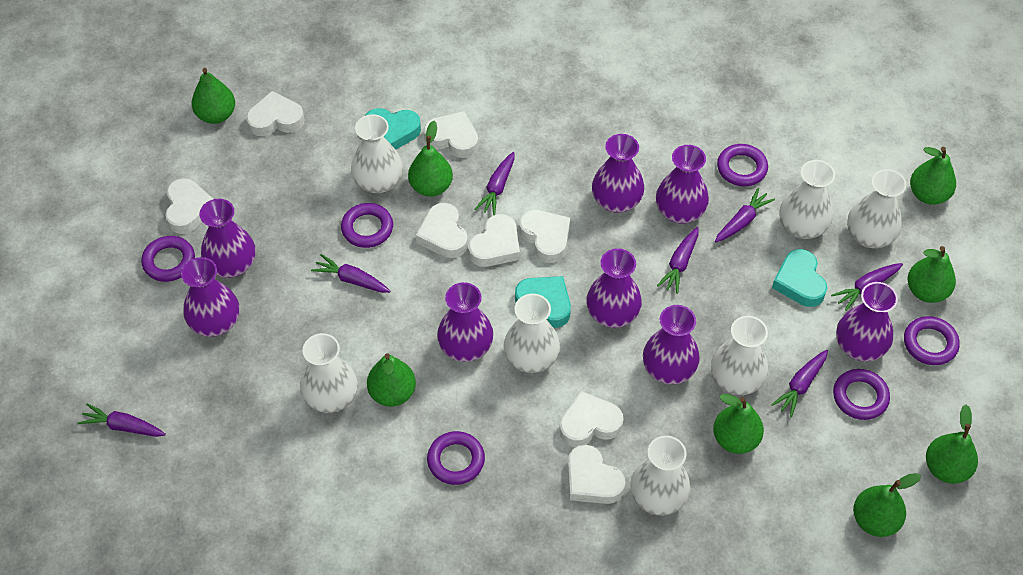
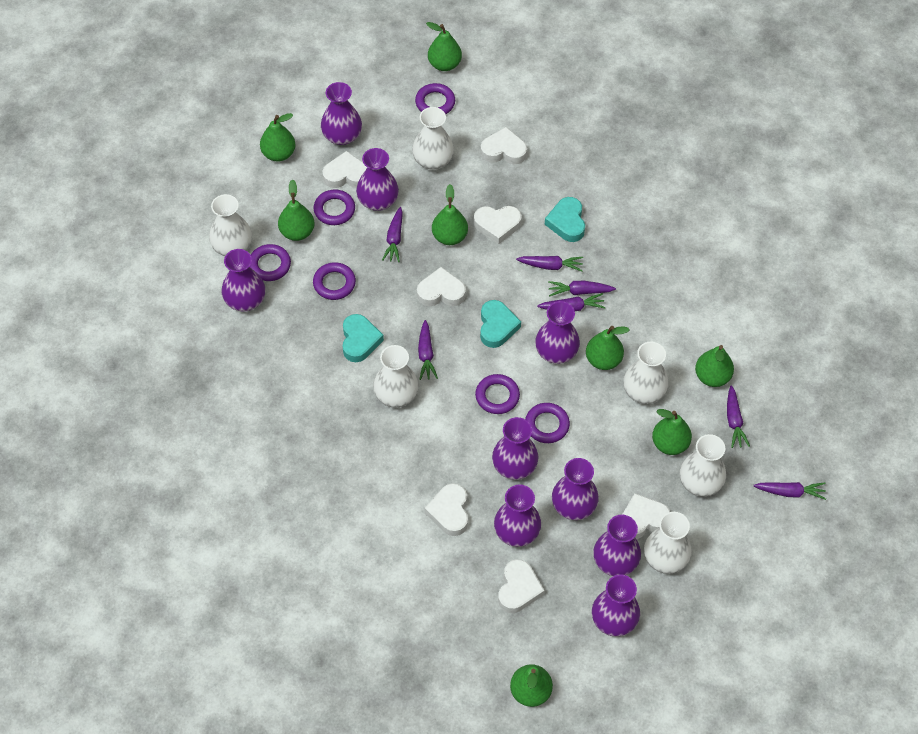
purple vase: 8 -> 9
white heart: 8 -> 7
white vase: 7 -> 6

